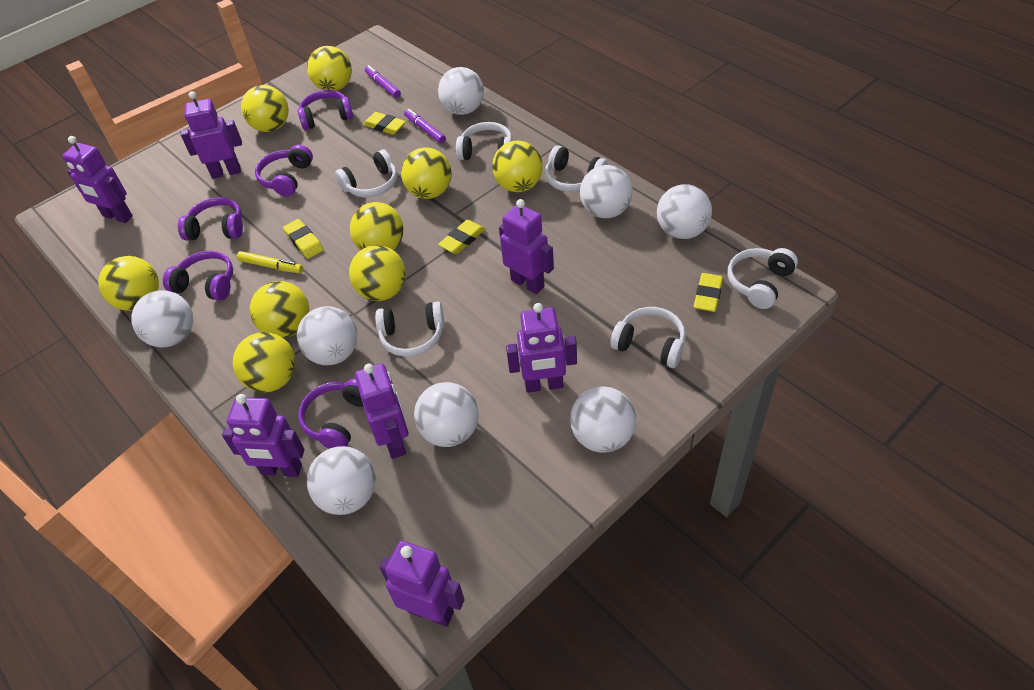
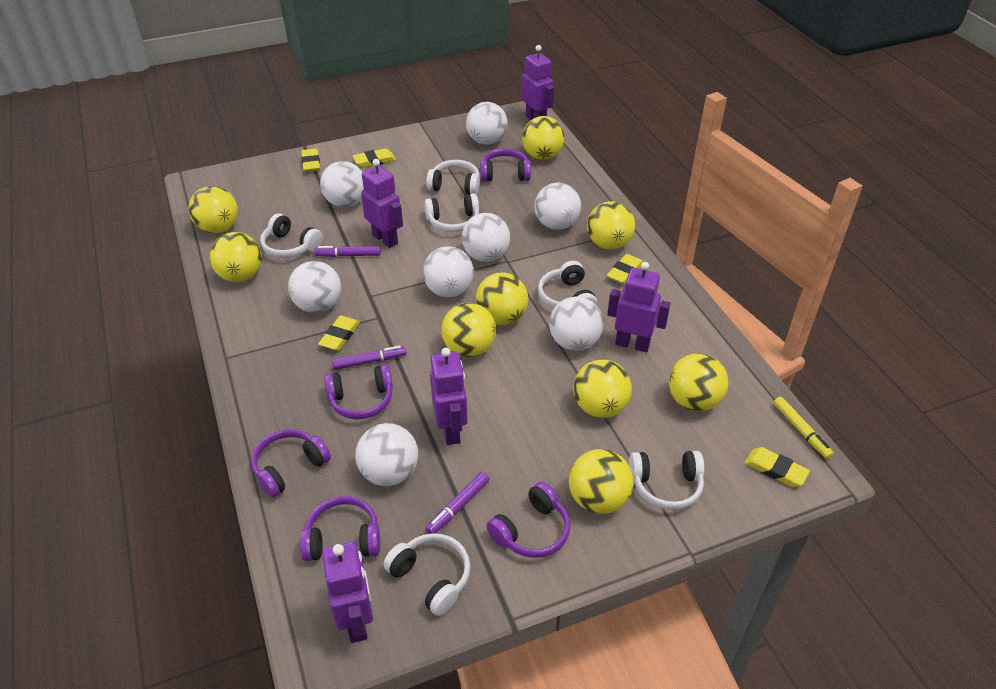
purple marker: 2 -> 3
purple robot: 7 -> 5
yellow eraser: 4 -> 5

